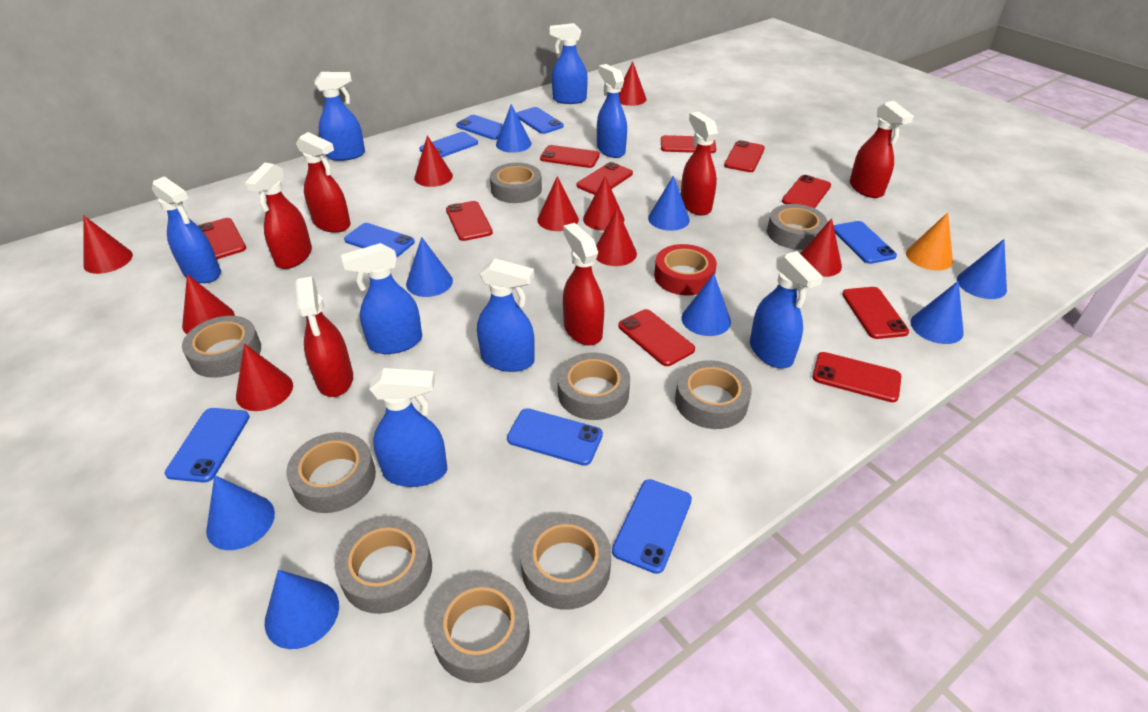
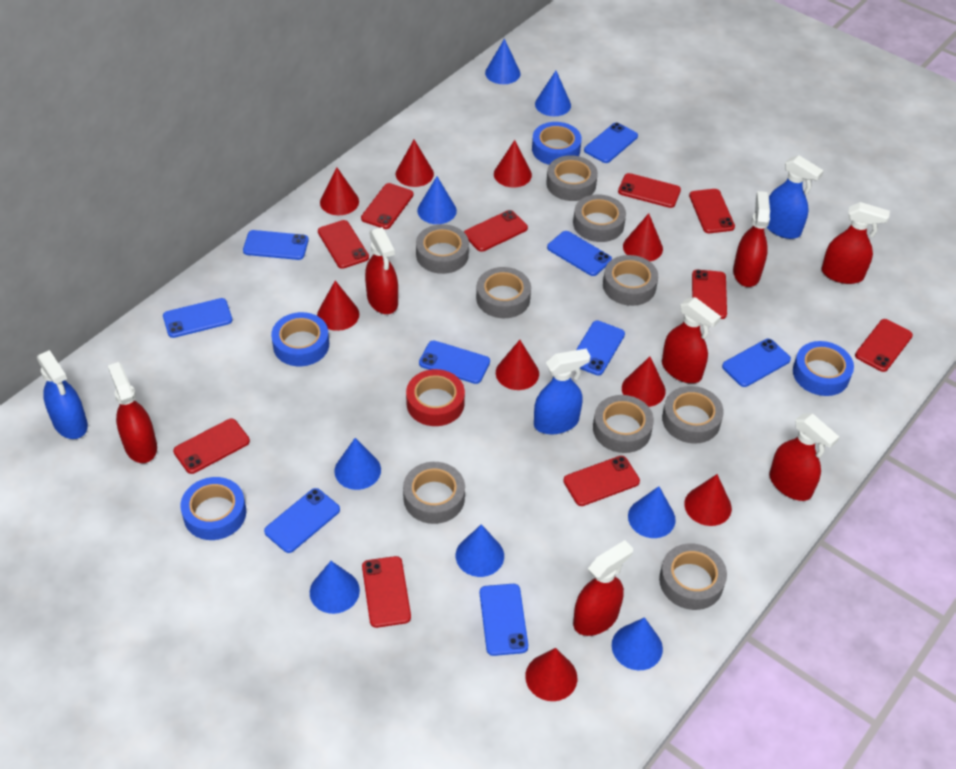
blue phone: 8 -> 9
blue spray bottle: 8 -> 3
blue tape: 0 -> 4
orange cone: 1 -> 0
red spray bottle: 6 -> 7

